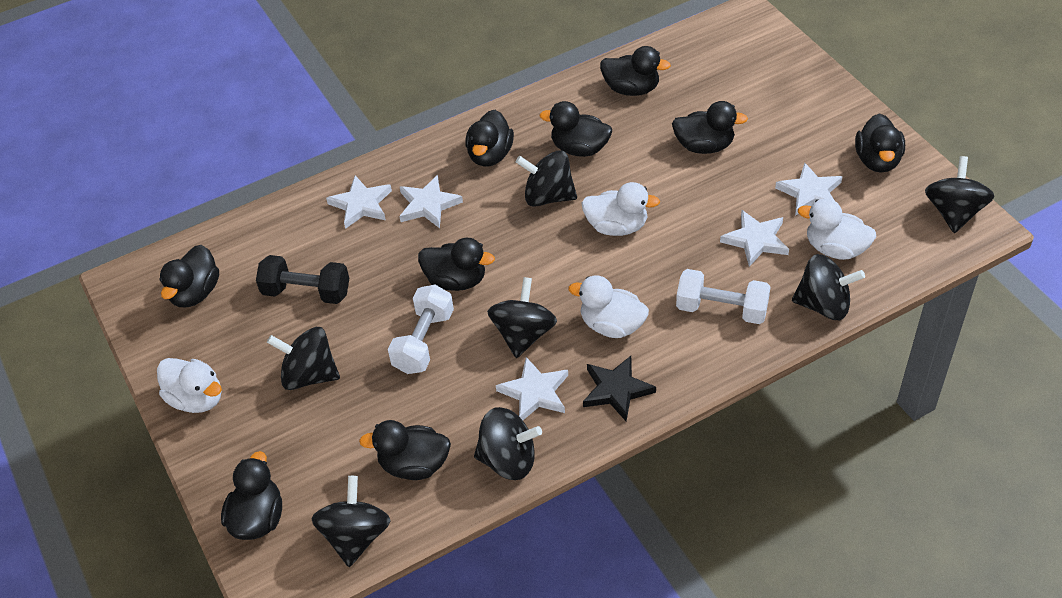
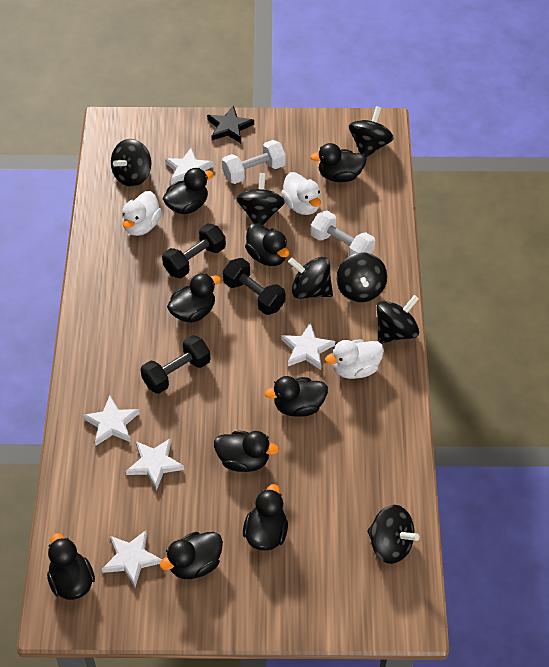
black dumbbell: 1 -> 3
white duck: 4 -> 3

